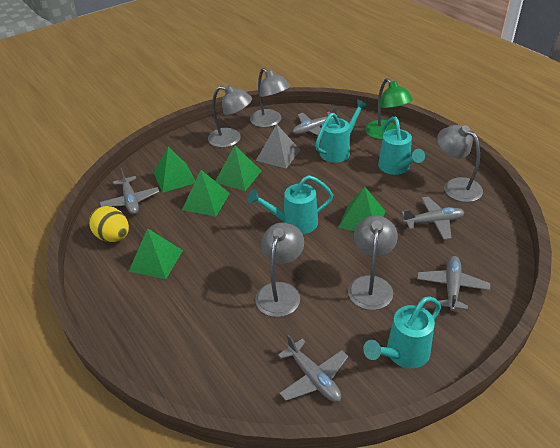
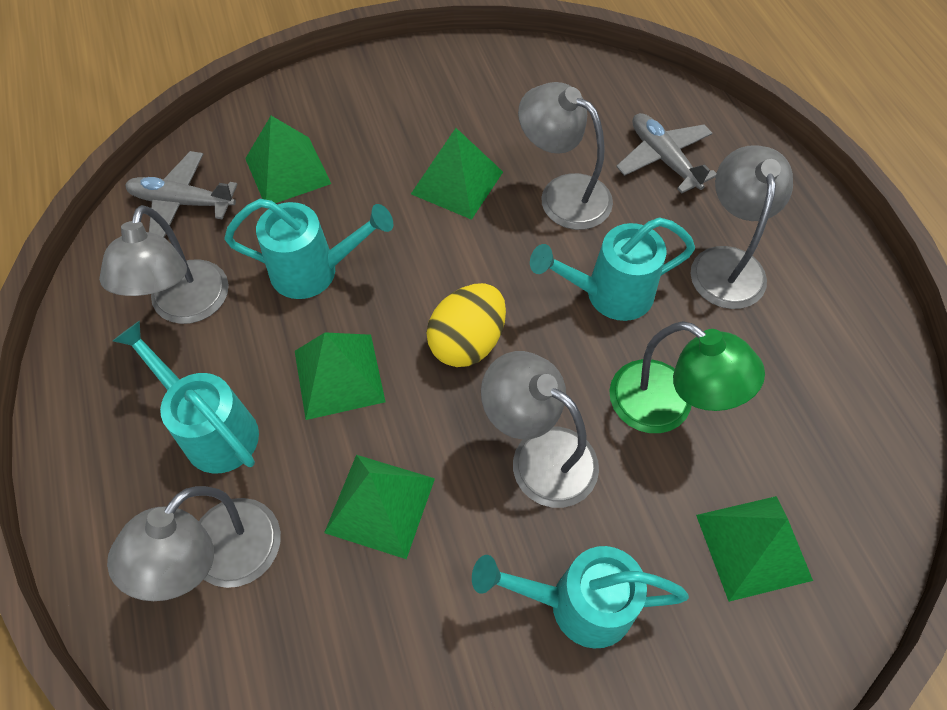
grey plane: 5 -> 2
grey pyramid: 1 -> 0

